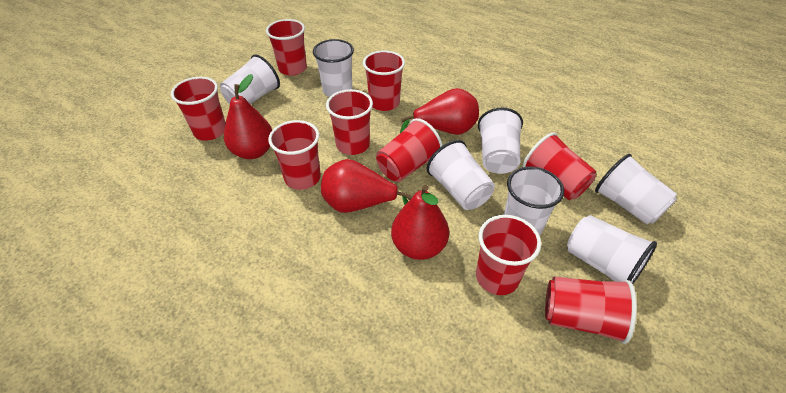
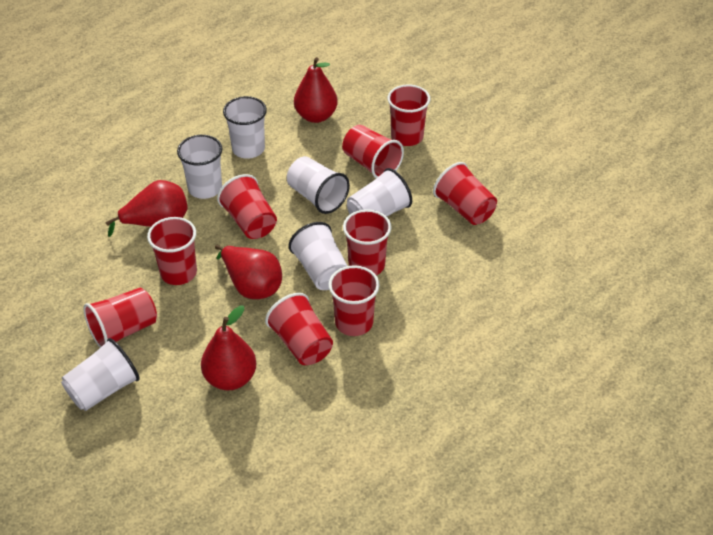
white cup: 7 -> 6

